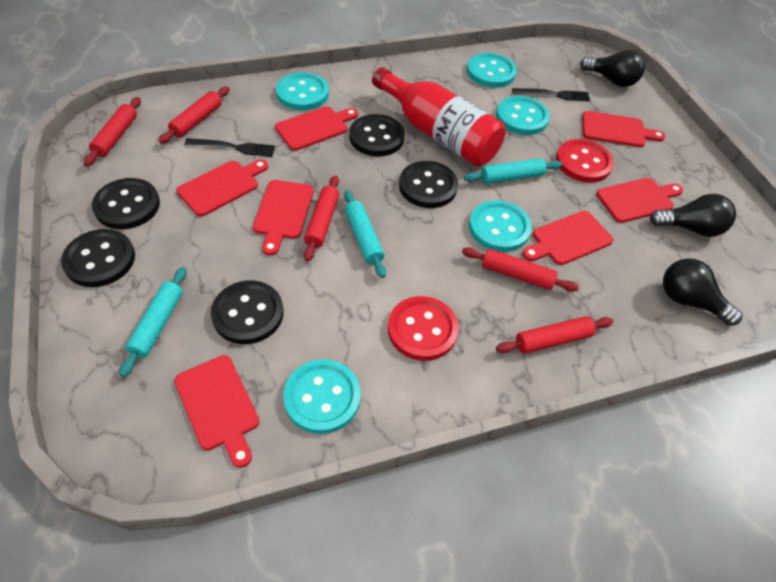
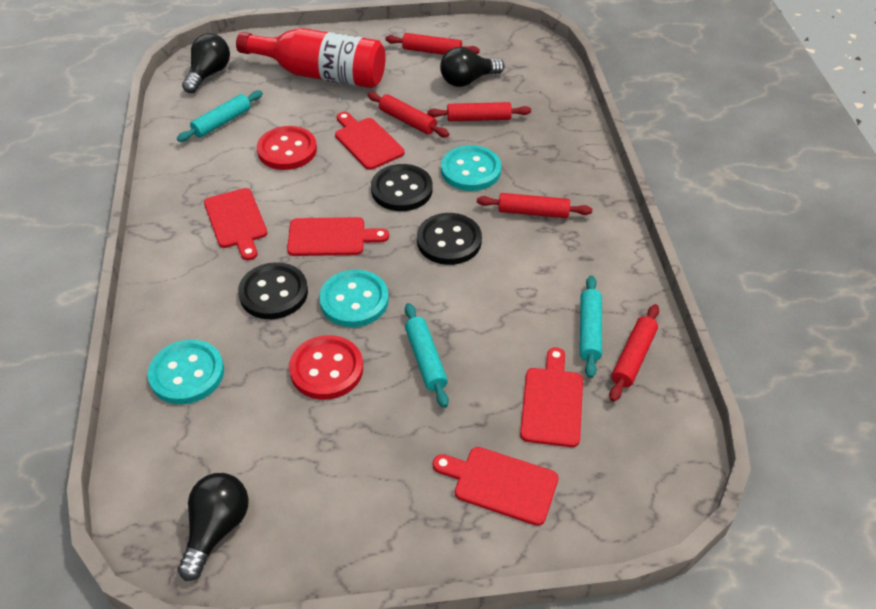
black button: 5 -> 3
black fork: 2 -> 0
red cutting board: 7 -> 5
turquoise button: 5 -> 3

